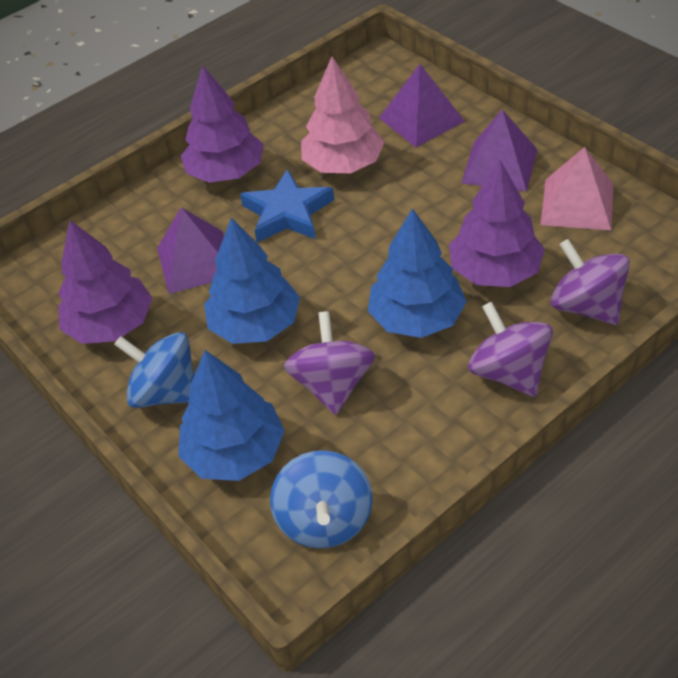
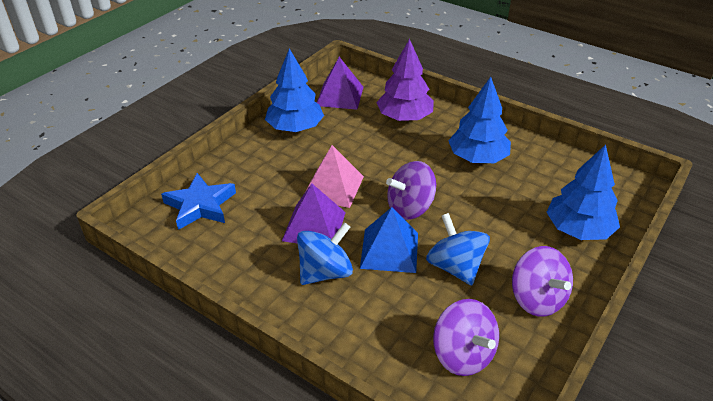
blue pyramid: 0 -> 1
pink tree: 1 -> 0
purple pyramid: 3 -> 2
purple tree: 3 -> 1

